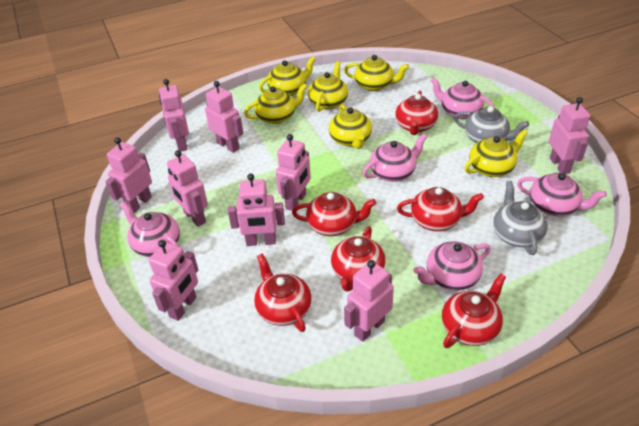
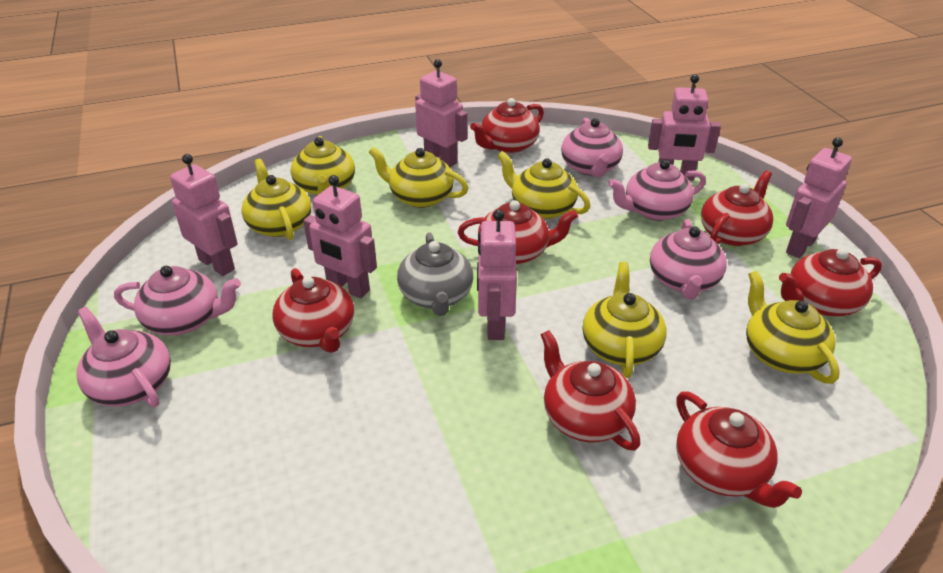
grey teapot: 2 -> 1
pink robot: 9 -> 6
red teapot: 6 -> 7

